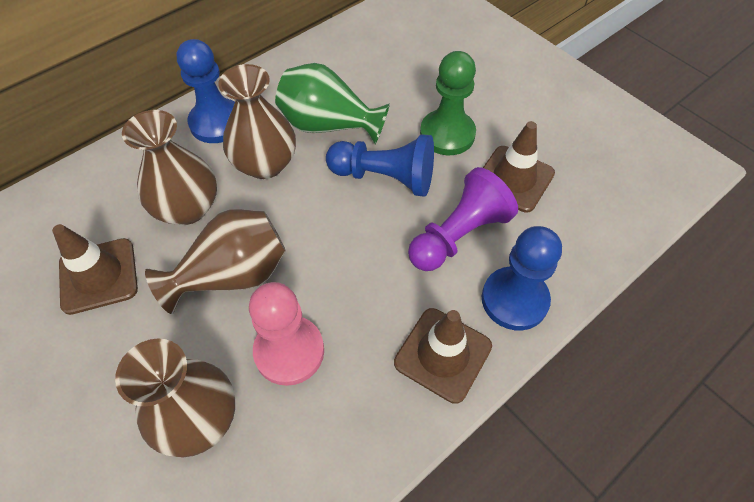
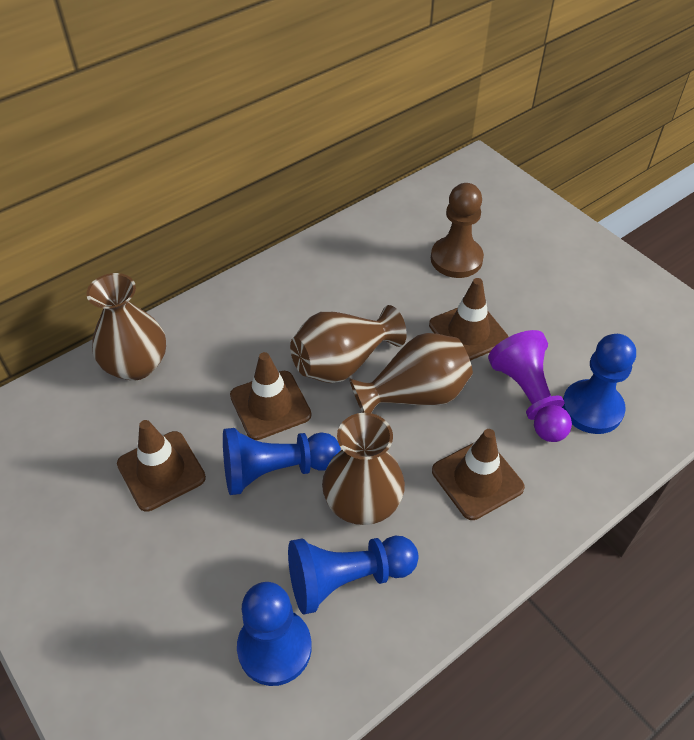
blue pawn: 3 -> 4
brown pawn: 0 -> 1
brown traffic cone: 3 -> 4
green pawn: 1 -> 0
green vase: 1 -> 0
pink pawn: 1 -> 0

